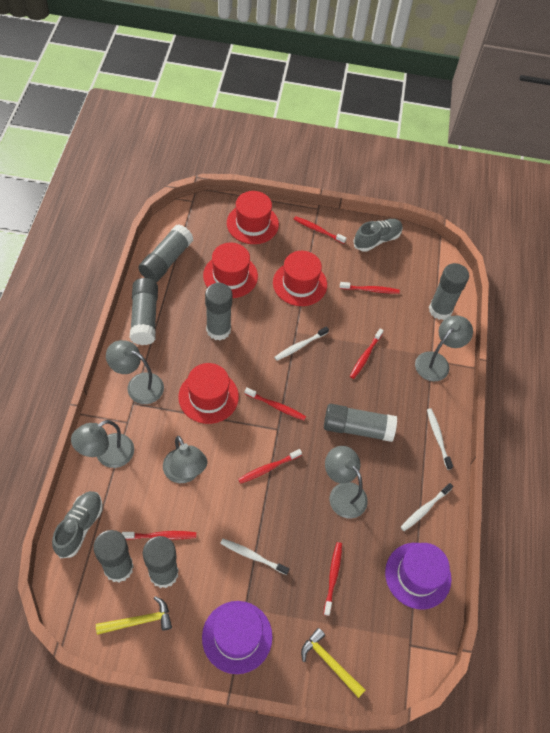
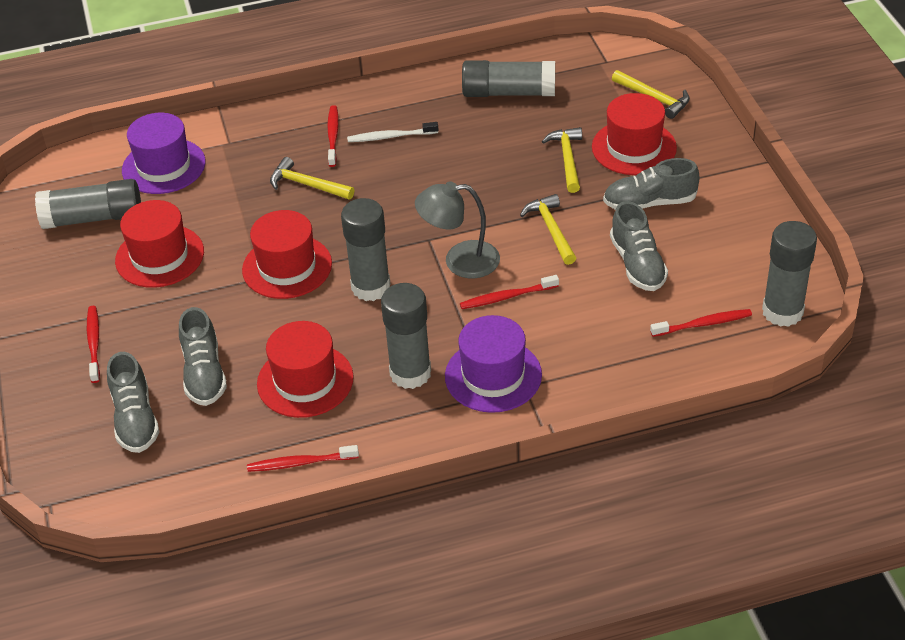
grey glue stick: 7 -> 5
grey lamp: 5 -> 1
grey shoe: 2 -> 4
red toothbrush: 7 -> 5
white toothbrush: 4 -> 1
yellow hammer: 2 -> 4

